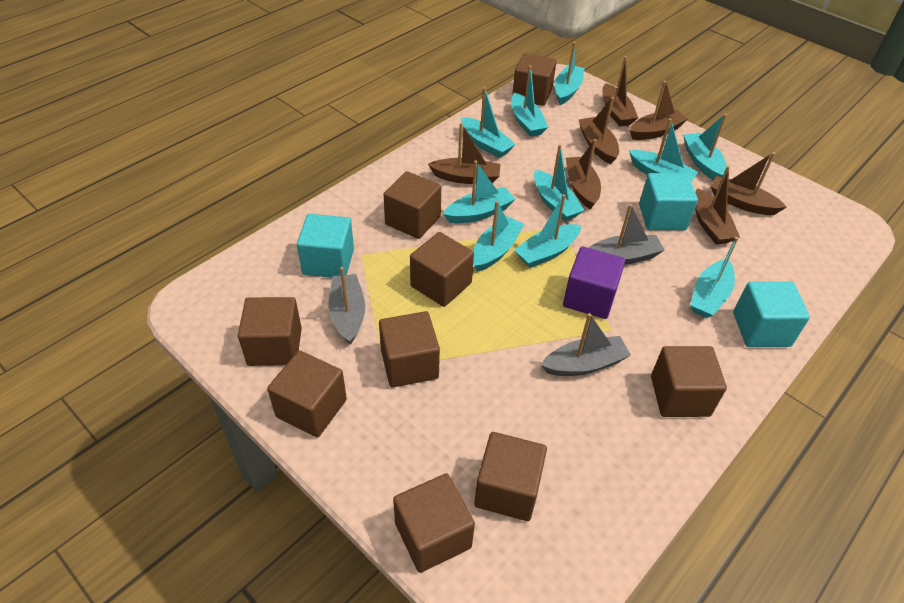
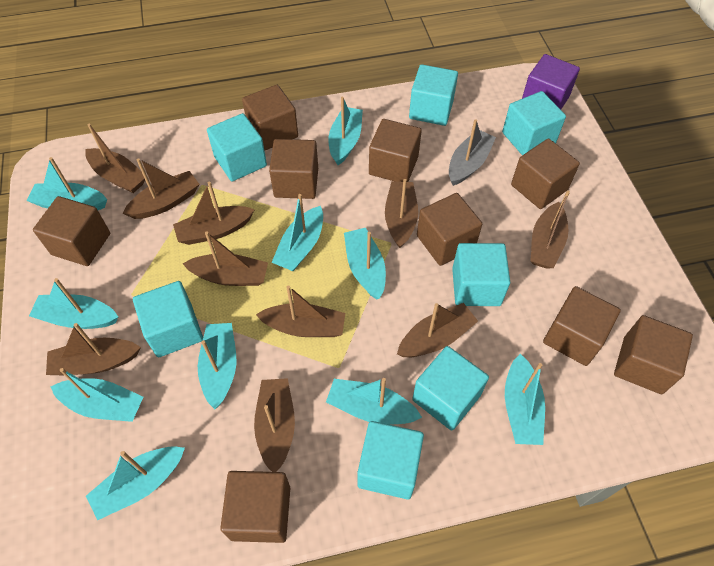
brown boat: 7 -> 10
grey boat: 3 -> 1
turquoise cube: 3 -> 7

